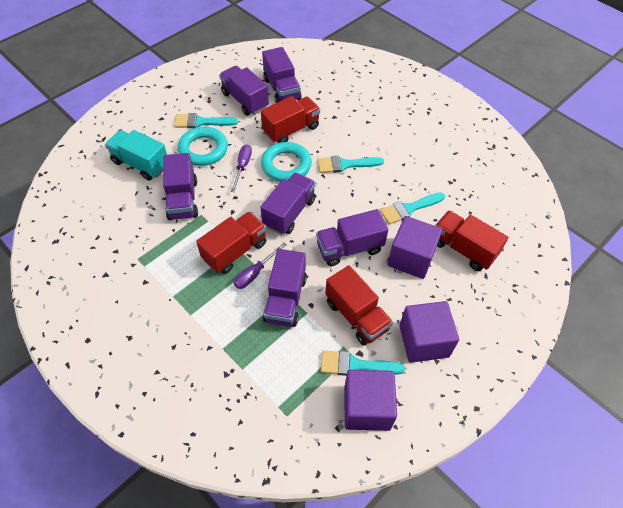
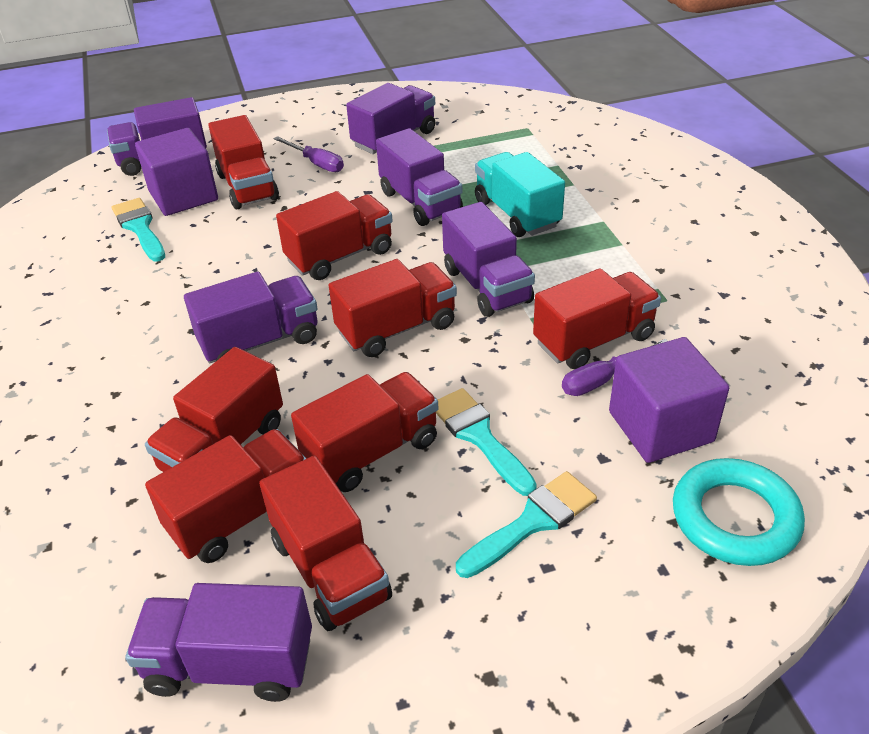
purple cube: 3 -> 2
red truck: 4 -> 8
turquoise brush: 4 -> 3
turquoise ring: 2 -> 1

